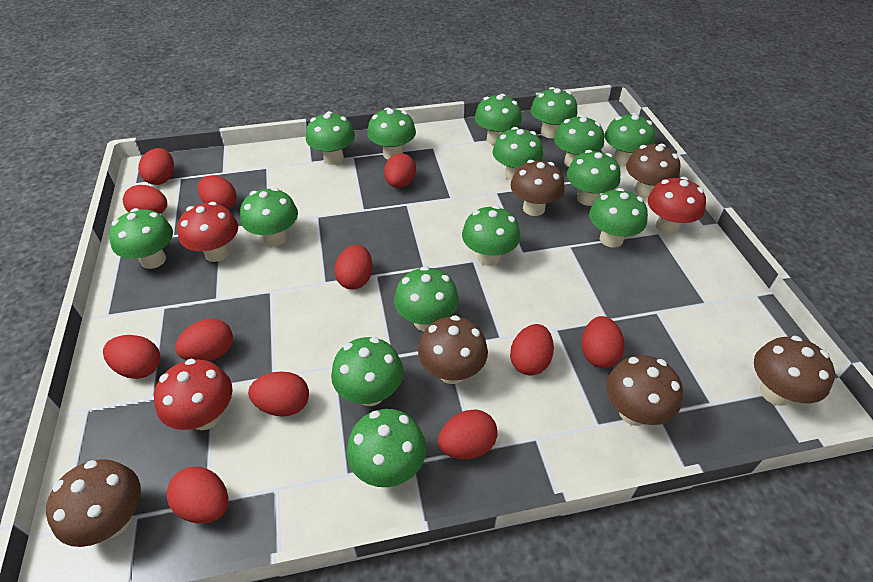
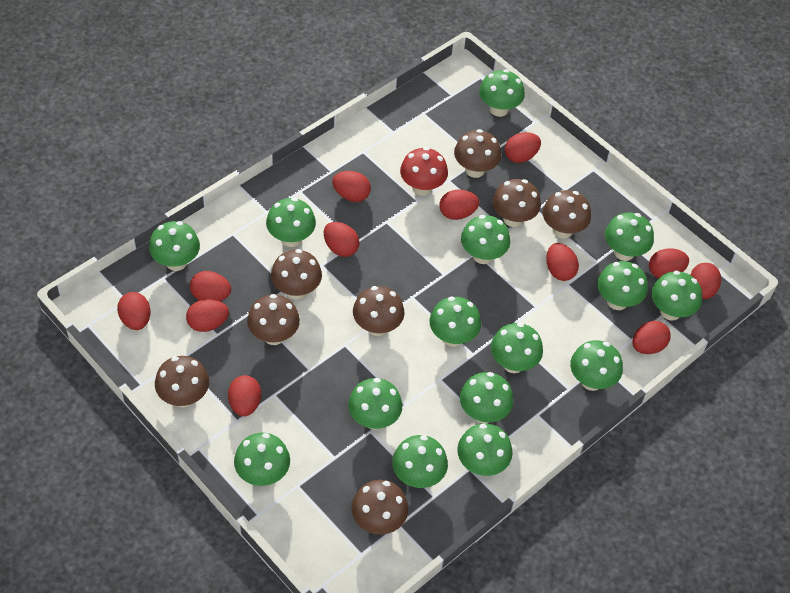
brown mushroom: 6 -> 8
red mushroom: 3 -> 1

